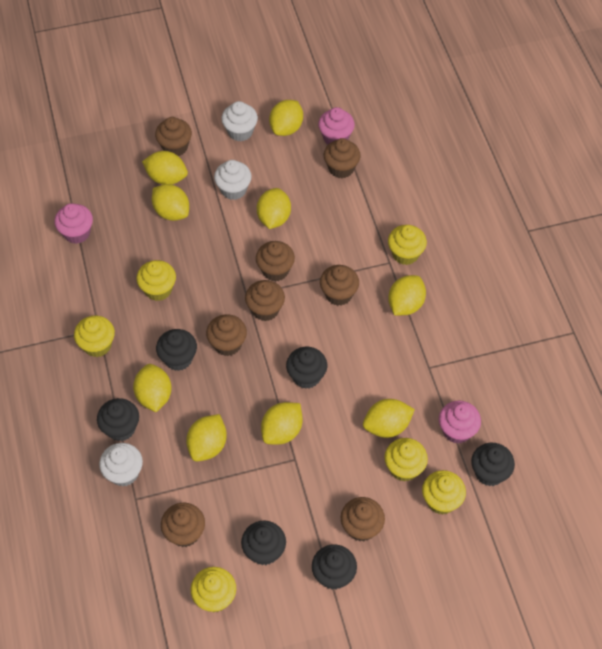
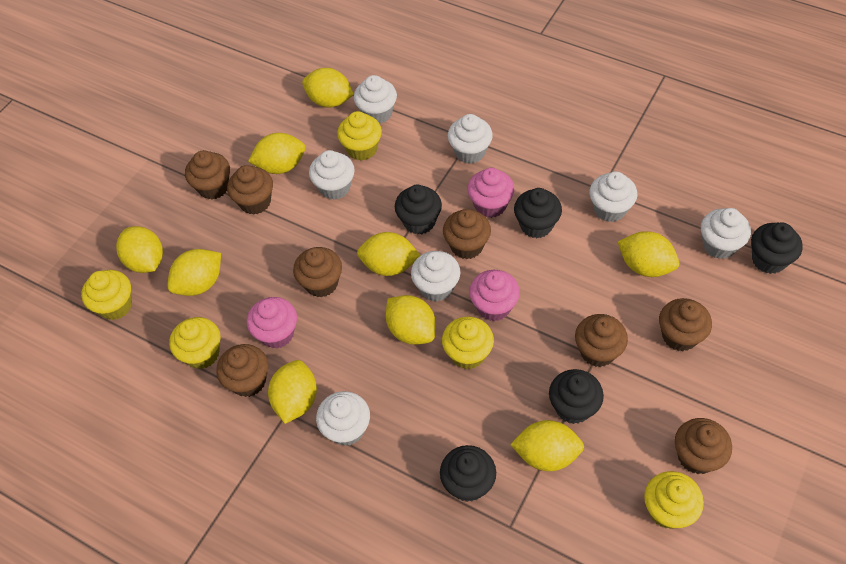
black cupcake: 6 -> 5
white cupcake: 3 -> 7
yellow cupcake: 6 -> 5

